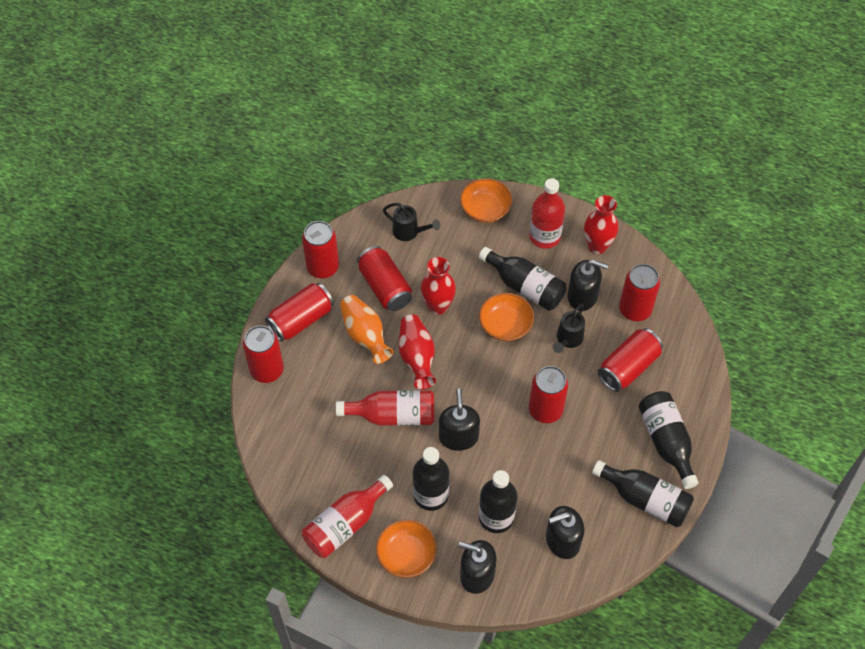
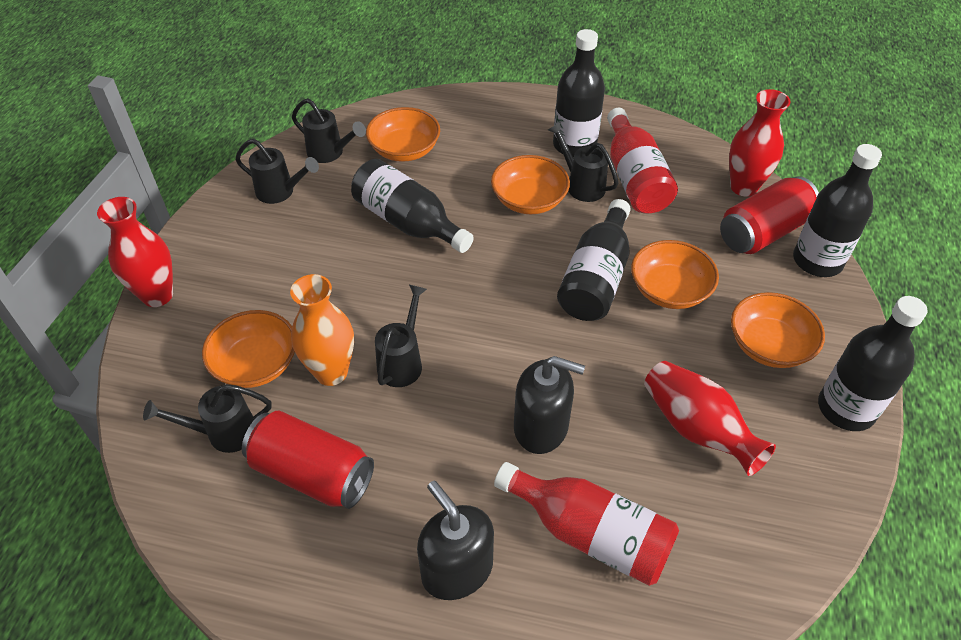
black soap dispenser: 4 -> 2
black watering can: 2 -> 5
orange bowl: 3 -> 5
red bottle: 3 -> 2
red can: 7 -> 2

